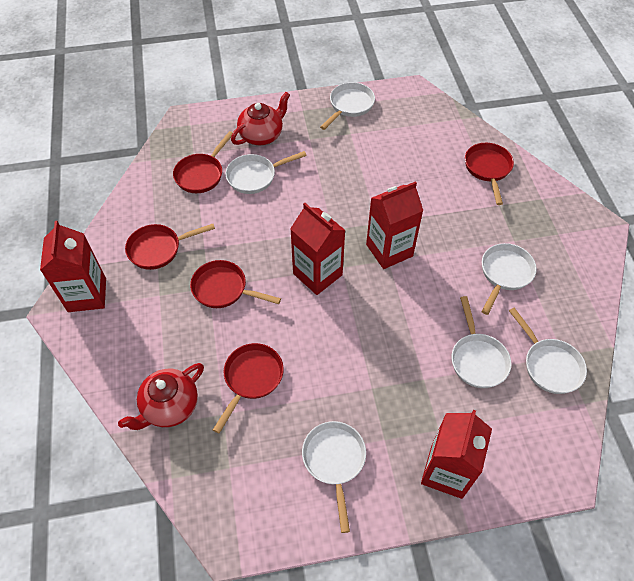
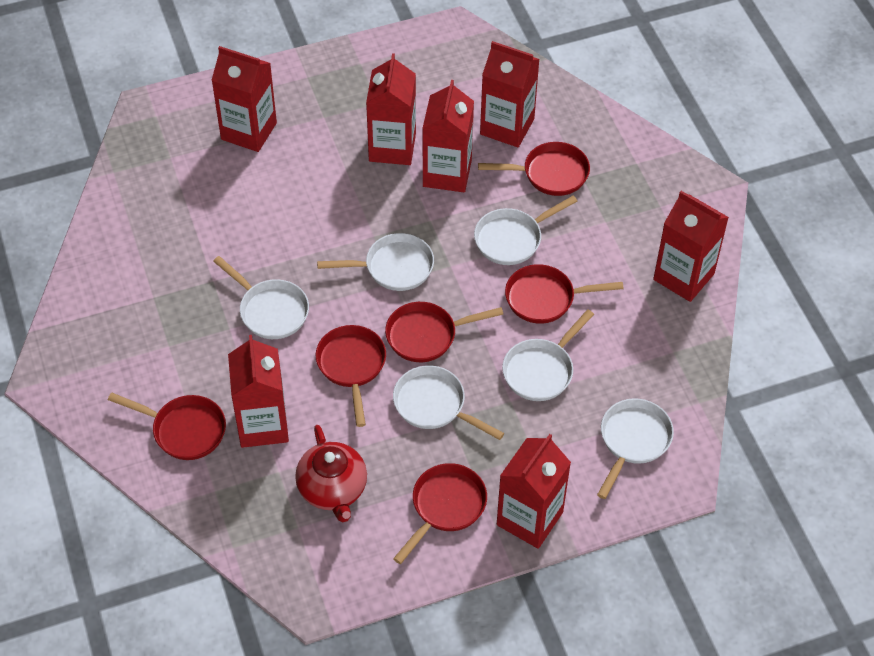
red carton: 4 -> 7
red pan: 5 -> 6
red teapot: 2 -> 1

